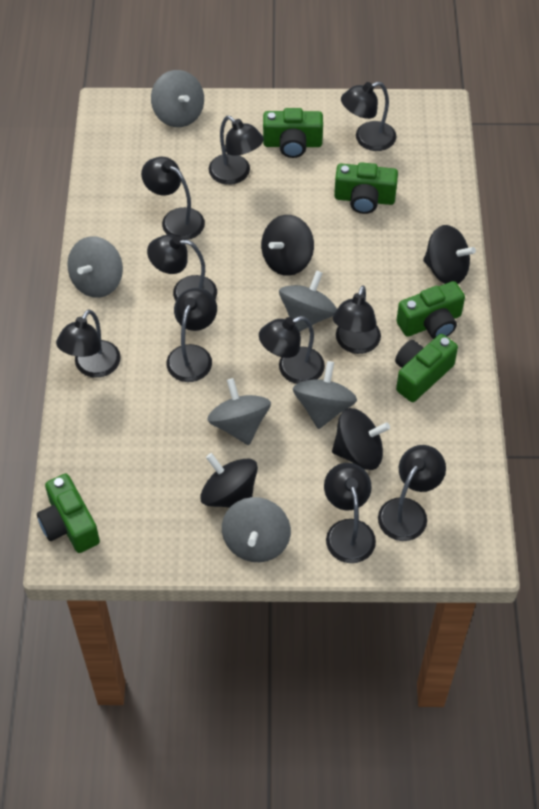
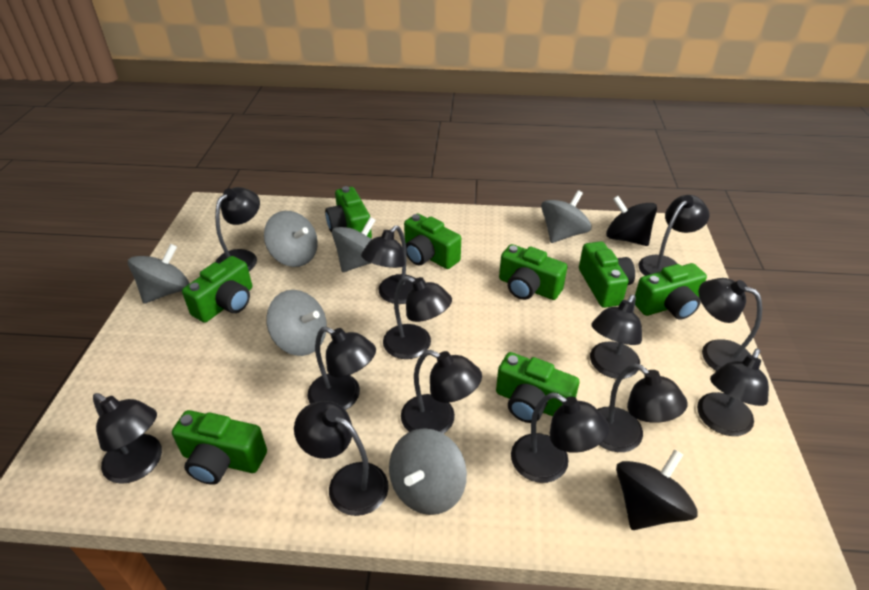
black lamp: 10 -> 13
black spinning top: 4 -> 2
green camera: 5 -> 8

